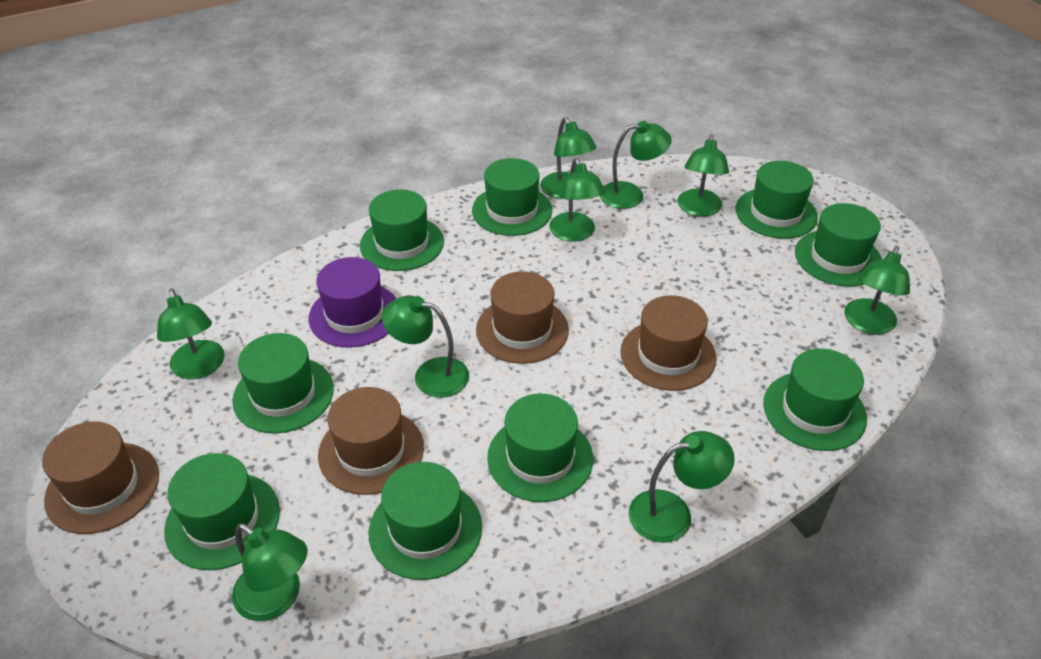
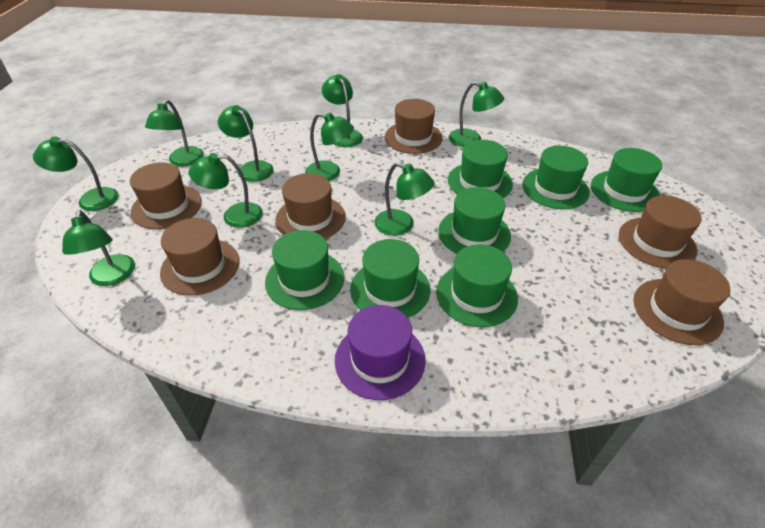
brown hat: 4 -> 6
green hat: 9 -> 7

